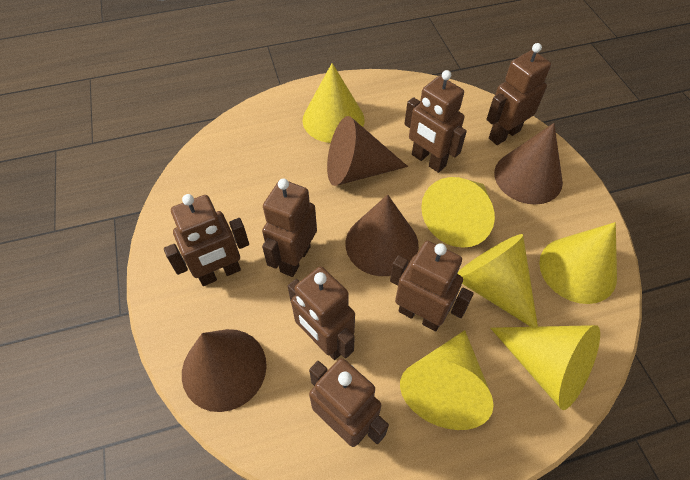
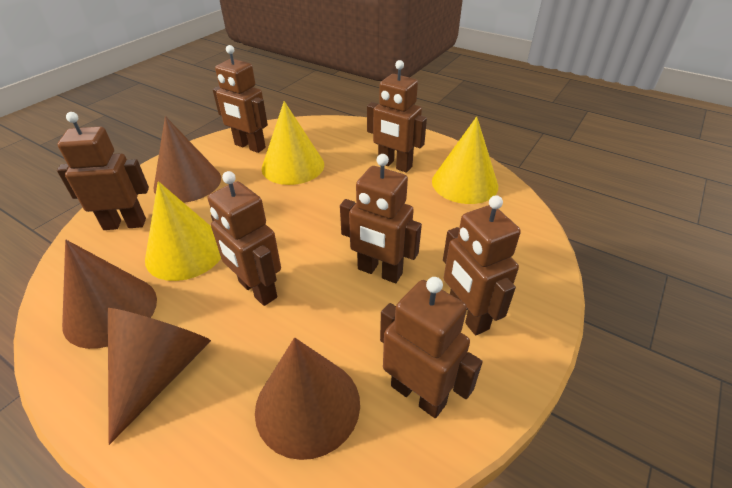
yellow cone: 6 -> 3

